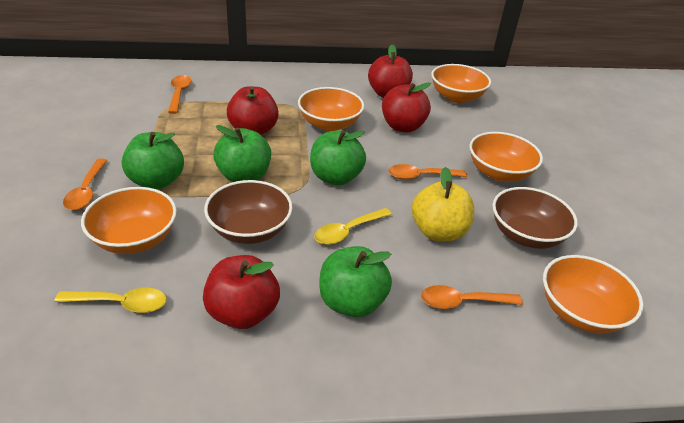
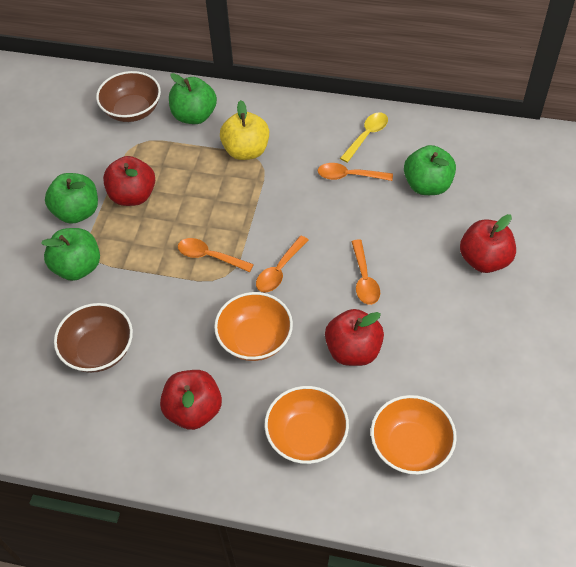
orange bowl: 5 -> 3
yellow spoon: 2 -> 1

